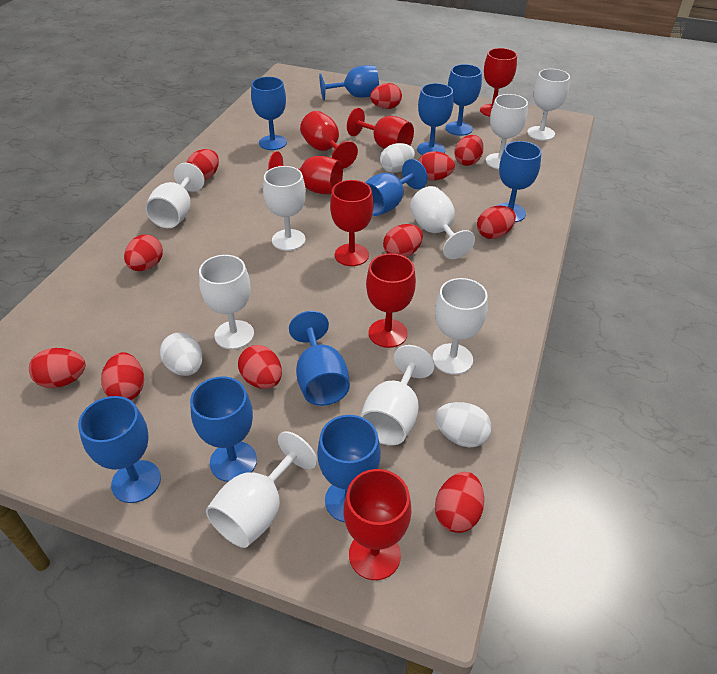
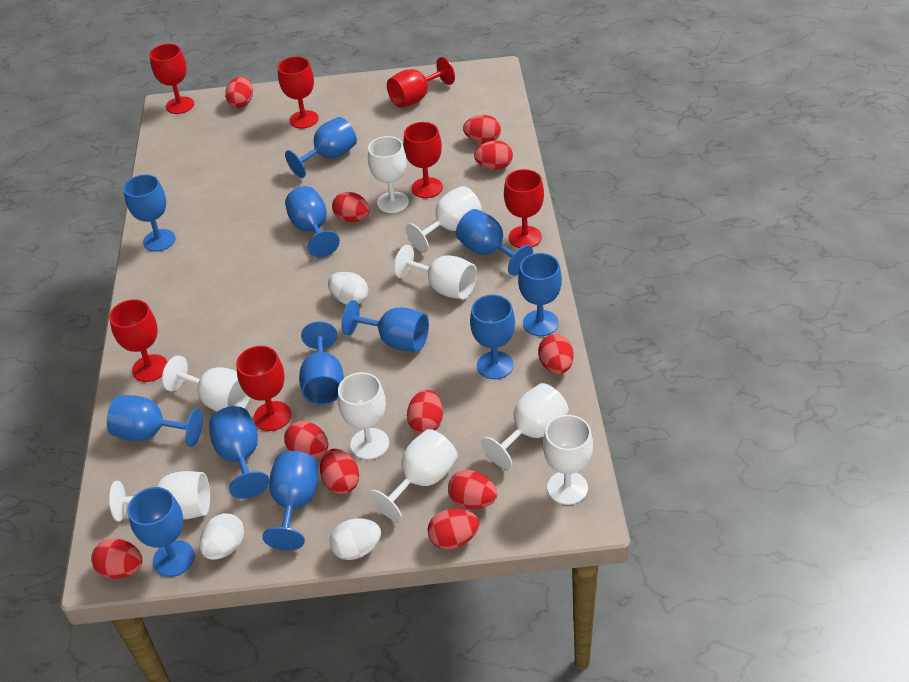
blue goblet: 10 -> 12

